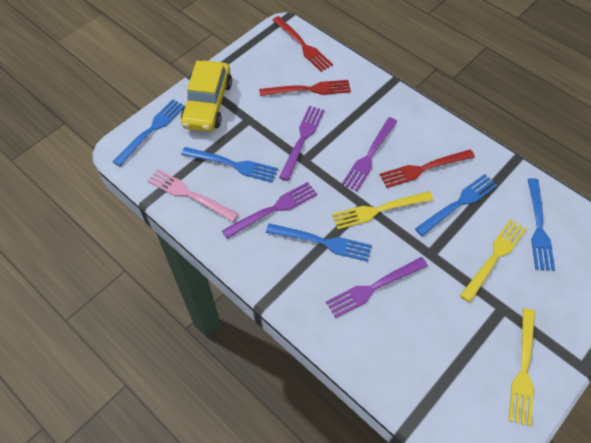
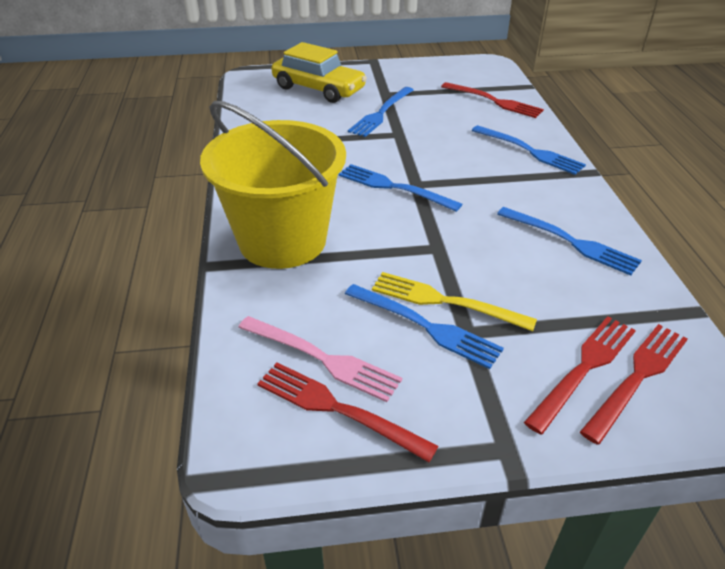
purple fork: 4 -> 0
red fork: 3 -> 4
yellow bucket: 0 -> 1
yellow fork: 3 -> 1

